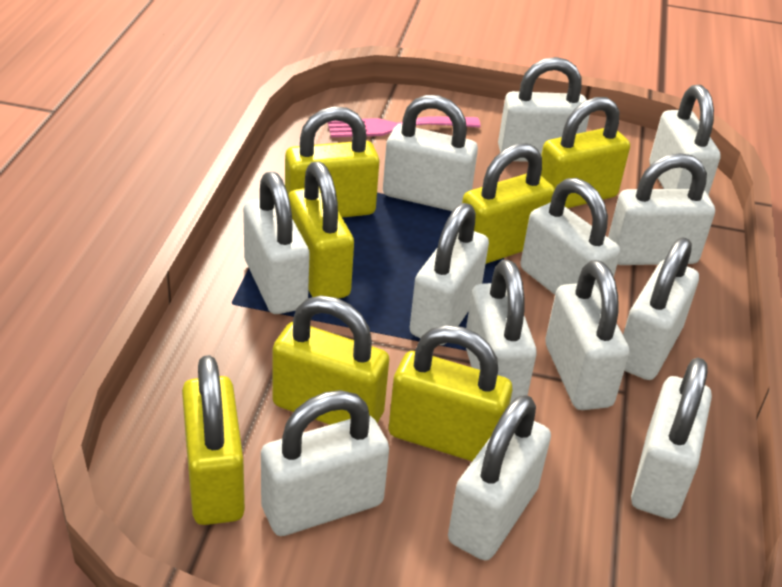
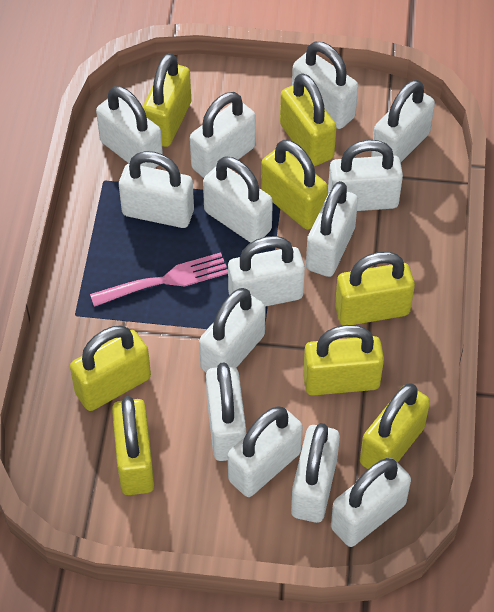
white padlock: 13 -> 14
yellow padlock: 7 -> 8

